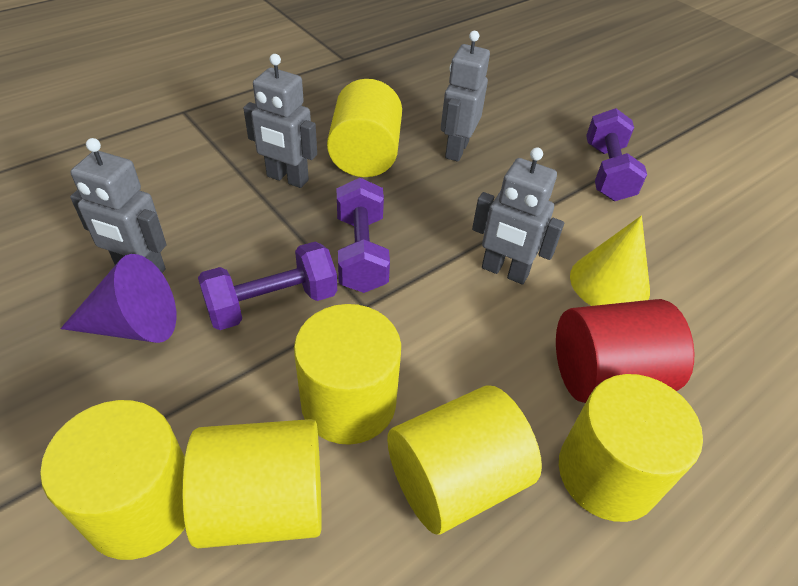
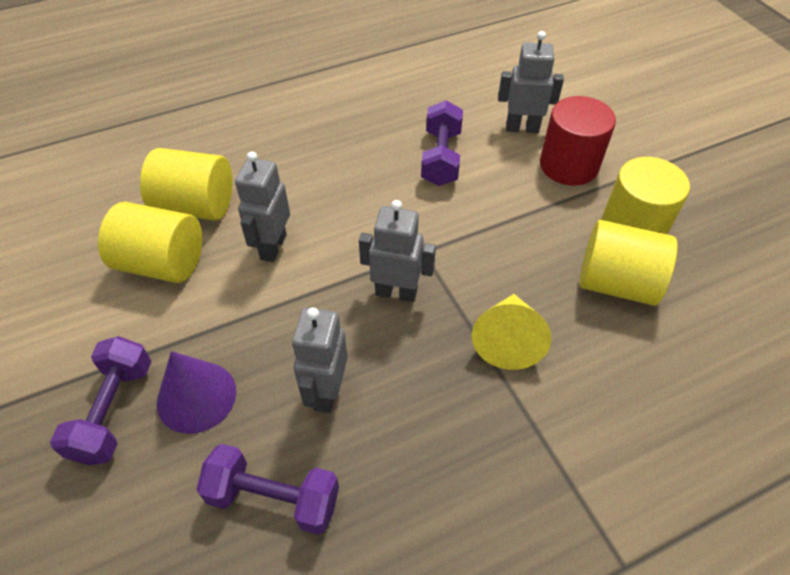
yellow cylinder: 6 -> 4

